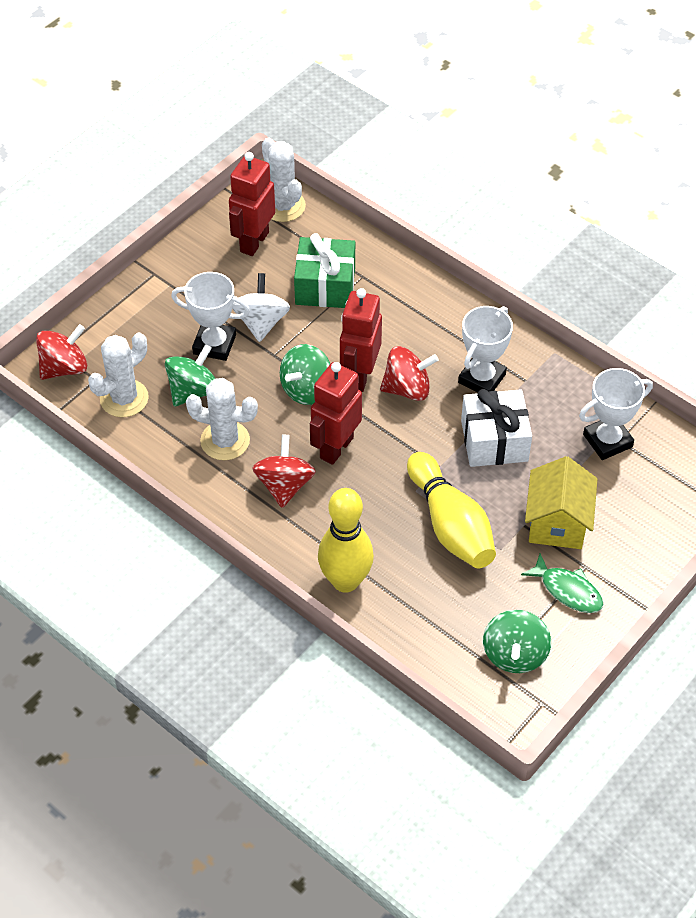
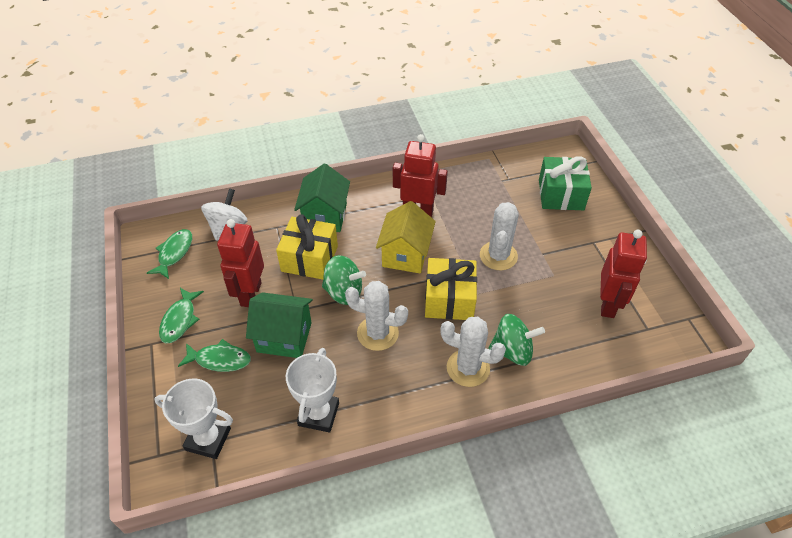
green fish: 1 -> 3
green house: 0 -> 2
green spinning top: 3 -> 2
red spinning top: 3 -> 0
white gift: 1 -> 0
white trophy: 3 -> 2
yellow bowling pin: 2 -> 0
yellow gift: 0 -> 2

